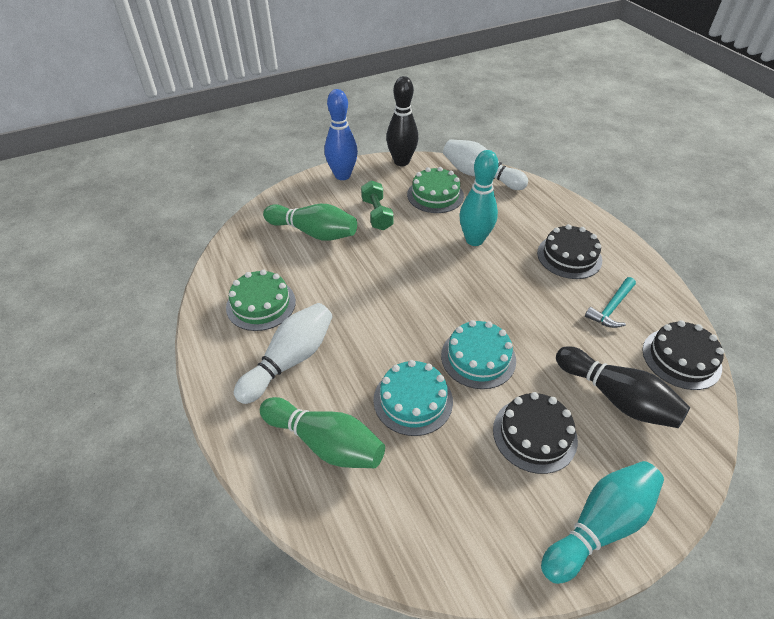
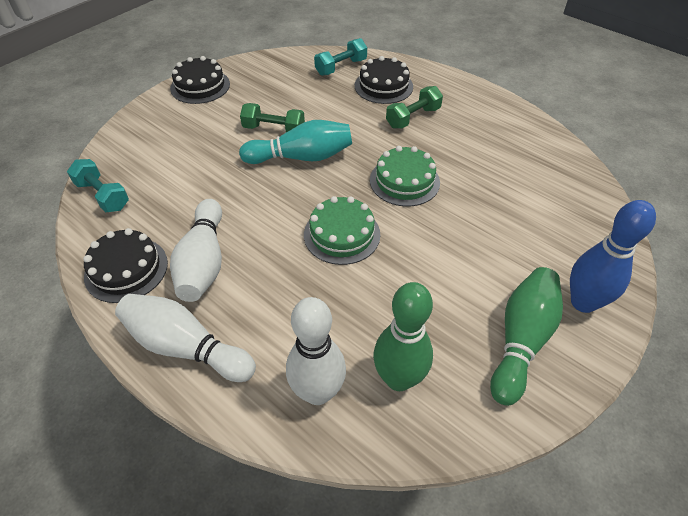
black bowling pin: 2 -> 0
green dumbbell: 1 -> 2
turquoise bowling pin: 2 -> 1
turquoise cake: 2 -> 0
turquoise dumbbell: 0 -> 2
turquoise hammer: 1 -> 0
white bowling pin: 2 -> 3

